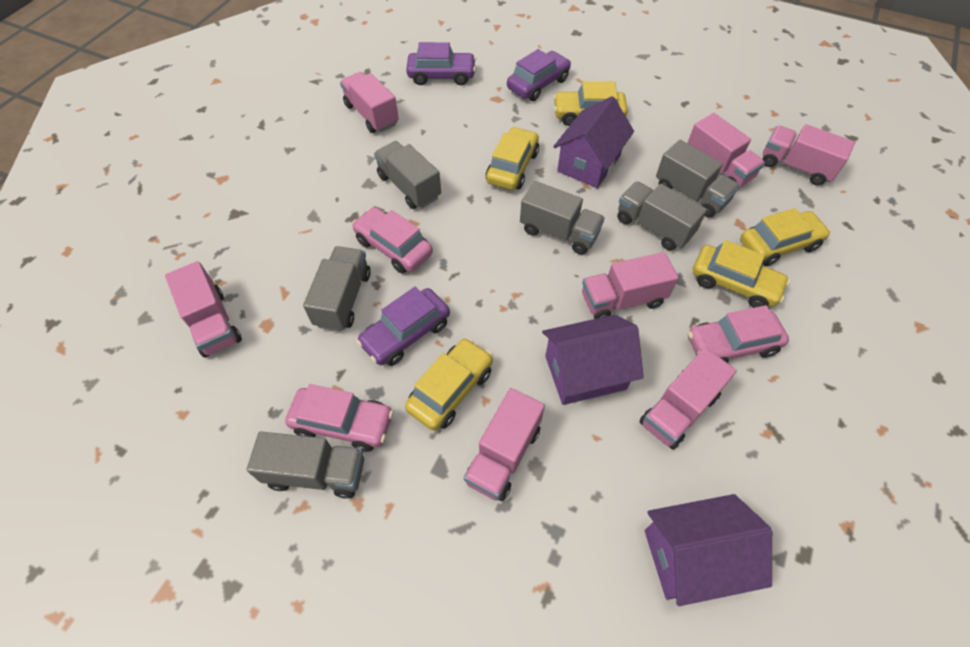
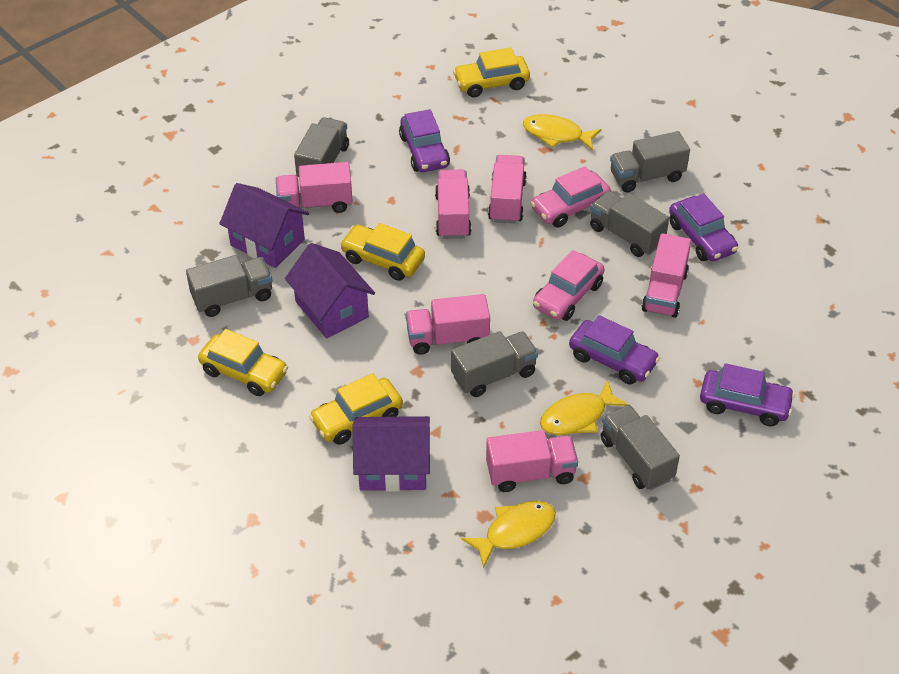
pink car: 3 -> 2
pink truck: 7 -> 6
purple car: 3 -> 4
yellow car: 5 -> 4
yellow fish: 0 -> 3

